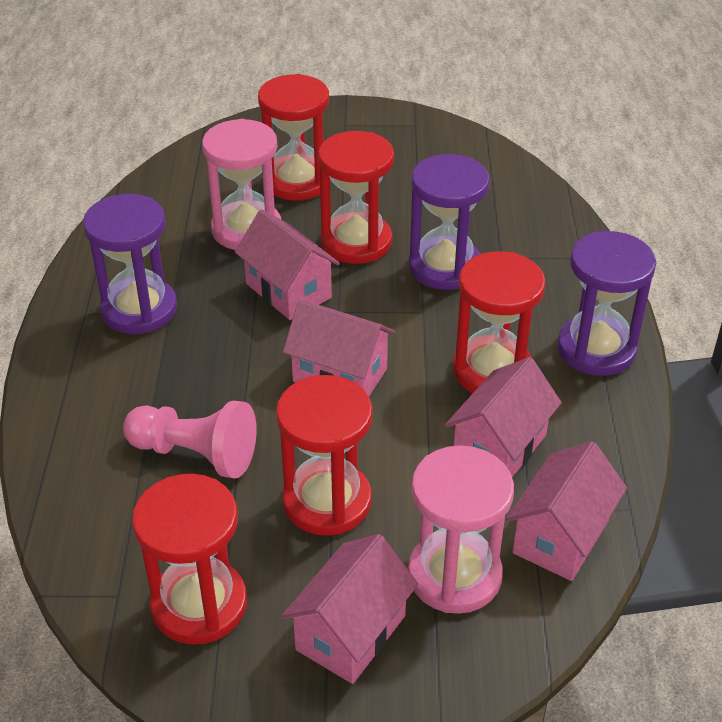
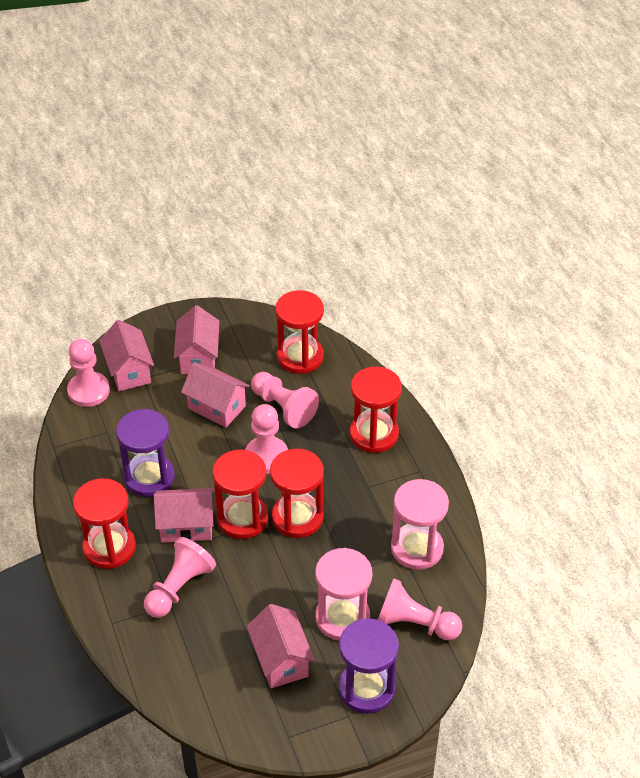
pink pawn: 1 -> 5
purple hourglass: 3 -> 2

